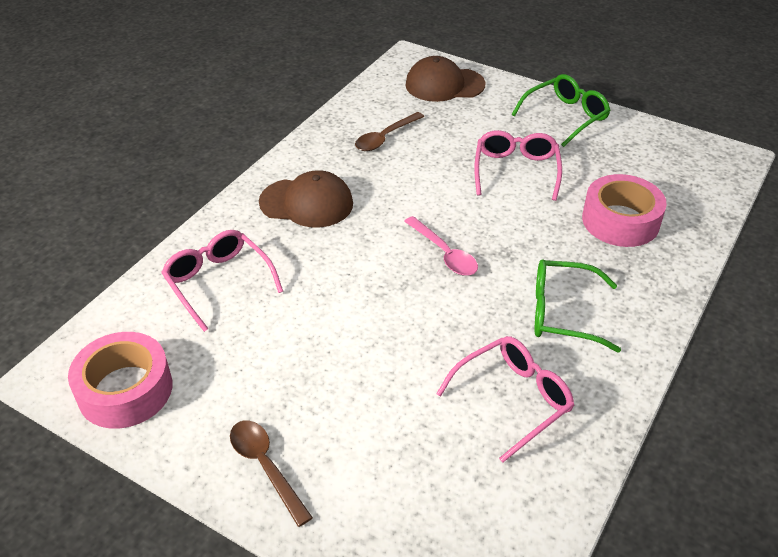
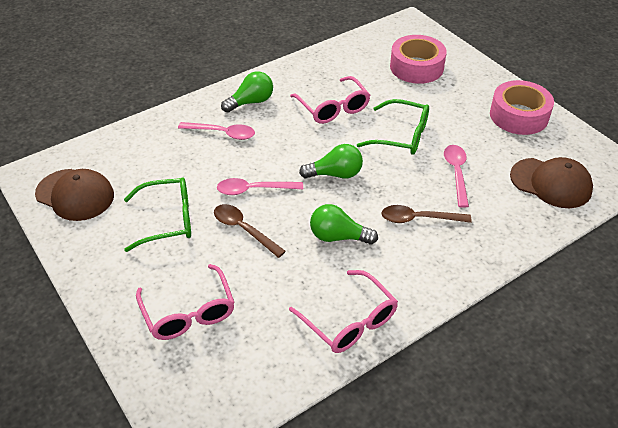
green light bulb: 0 -> 3
pink spoon: 1 -> 3

